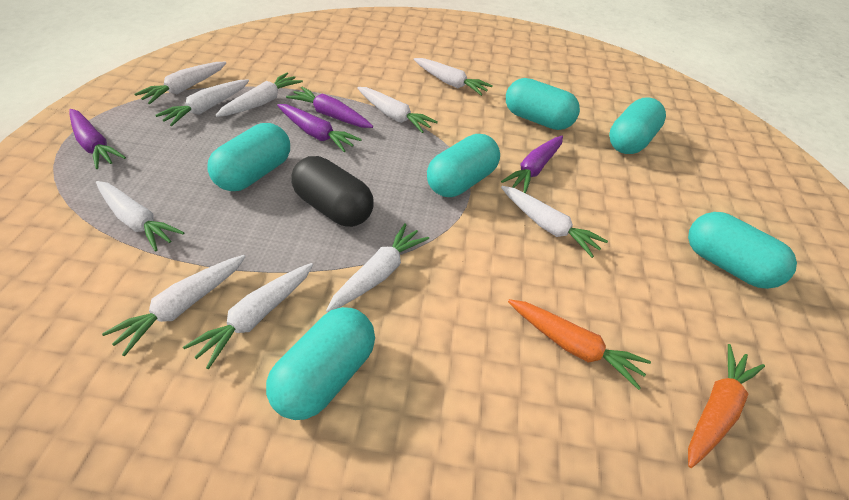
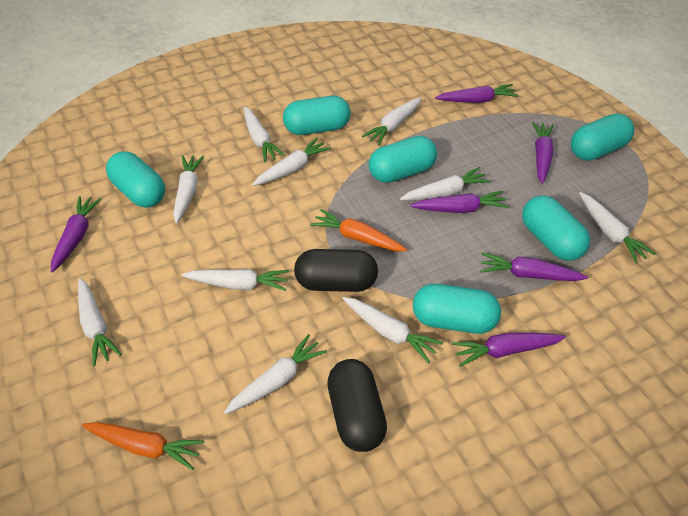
black capsule: 1 -> 2
purple carrot: 4 -> 6

